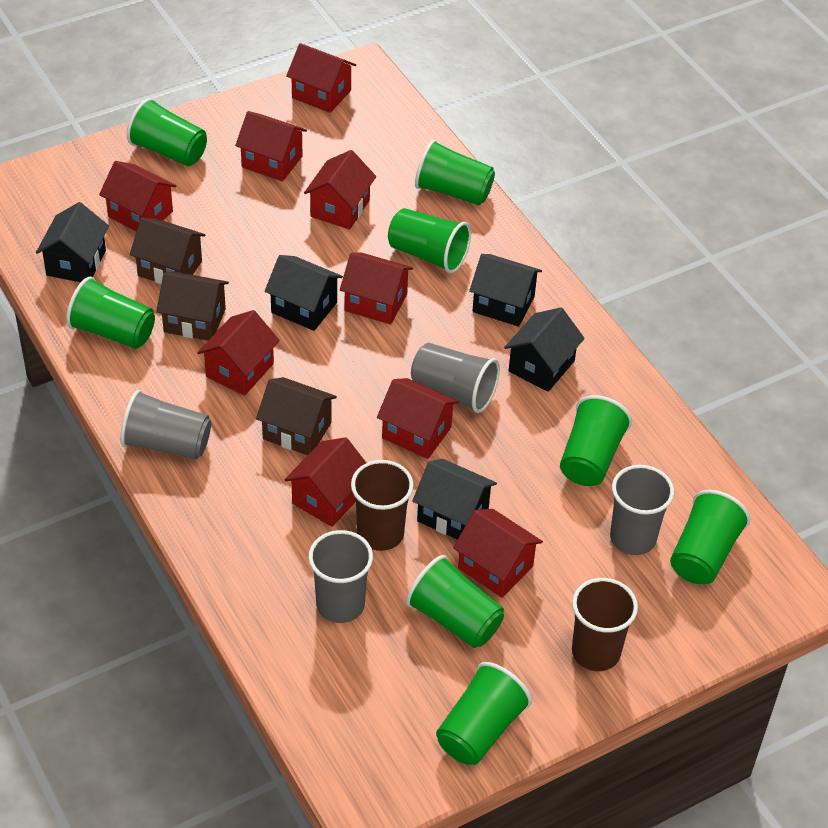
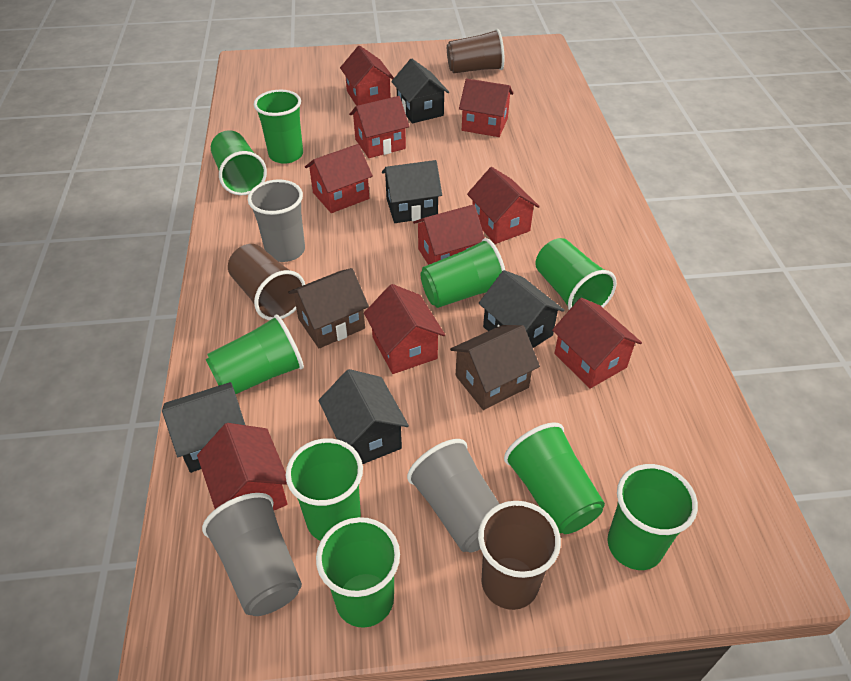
brown cup: 2 -> 3
brown house: 3 -> 2
green cup: 8 -> 9
grey cup: 4 -> 3

